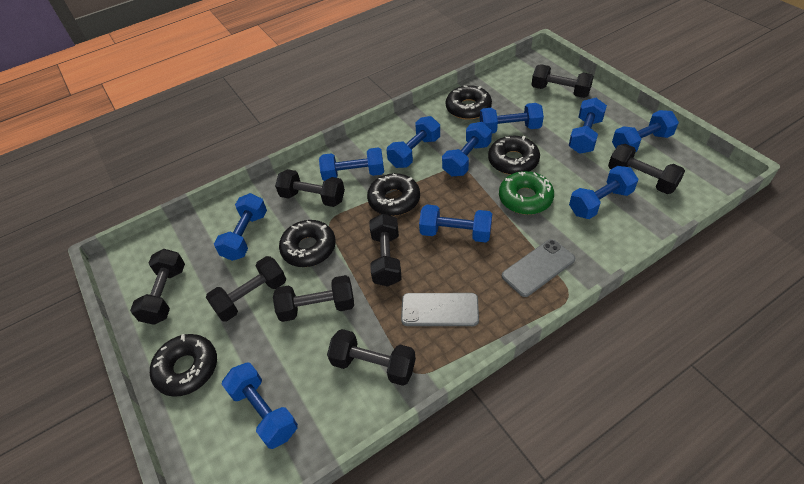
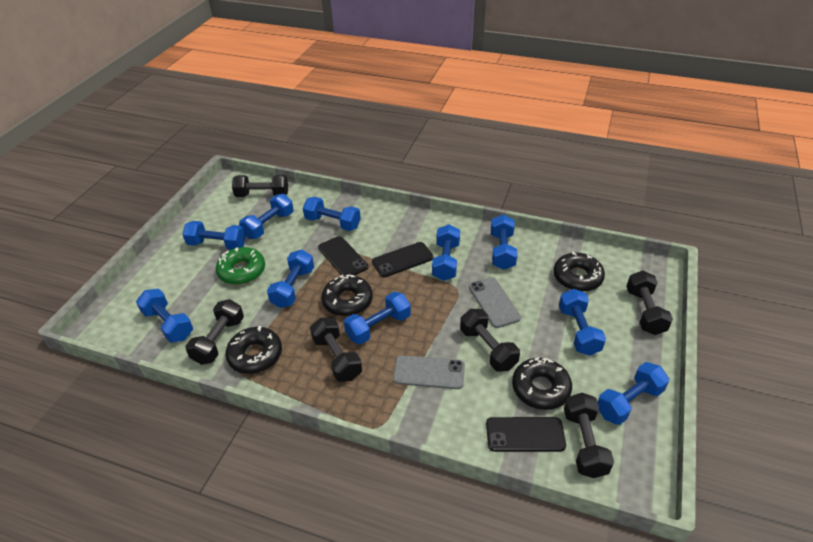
black donut: 5 -> 4
black dumbbell: 8 -> 6
black phone: 0 -> 3

